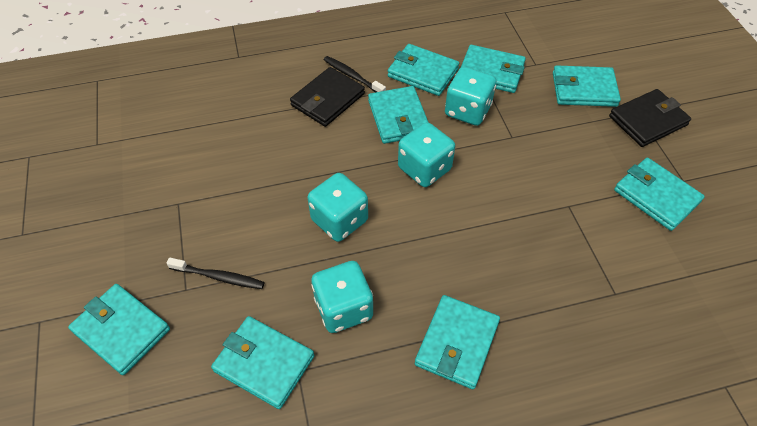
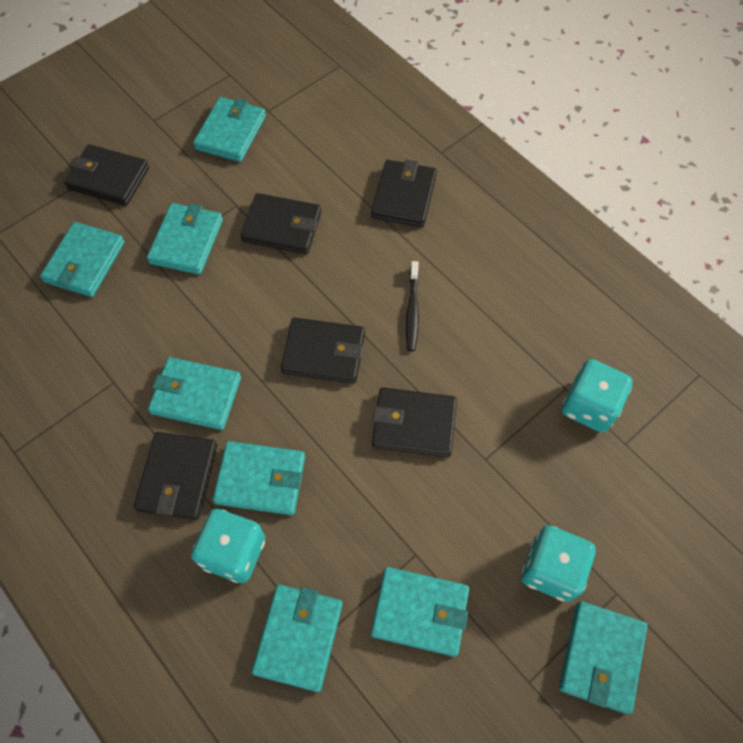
black toothbrush: 2 -> 1
black wallet: 2 -> 6
turquoise dice: 4 -> 3

